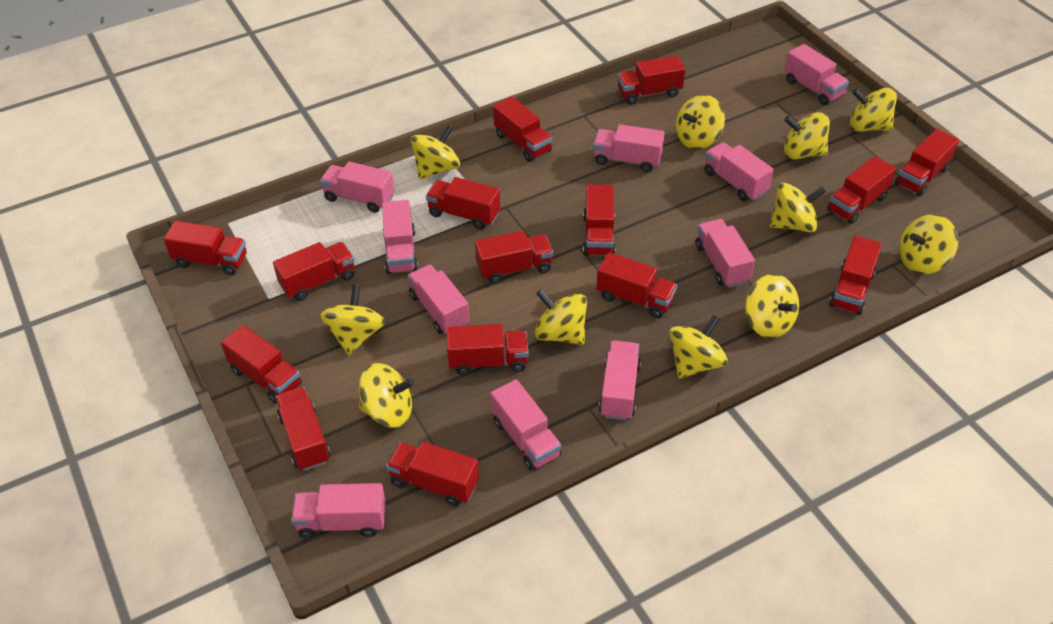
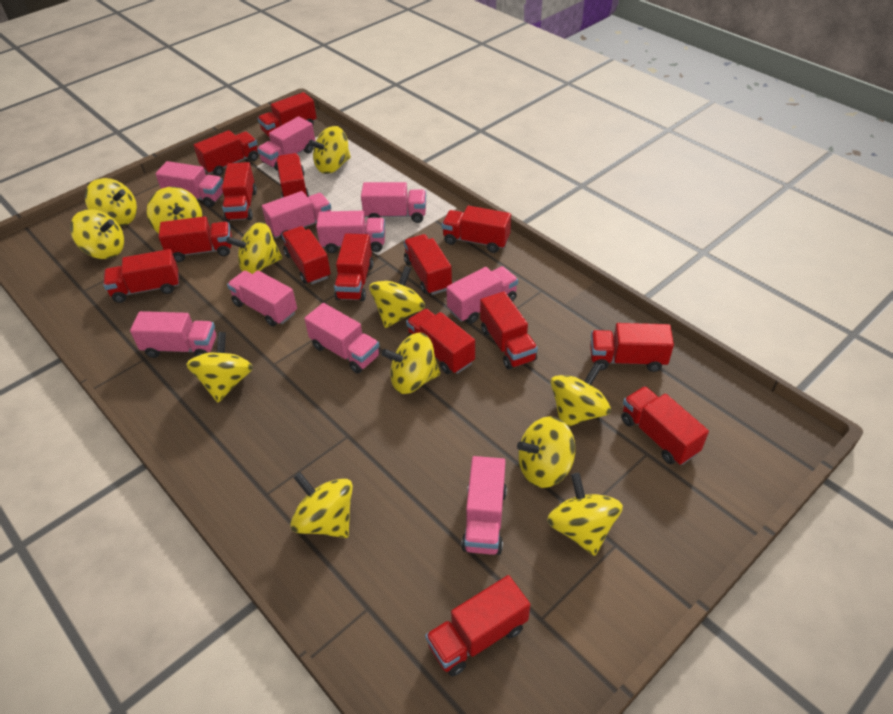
yellow spinning top: 11 -> 12

